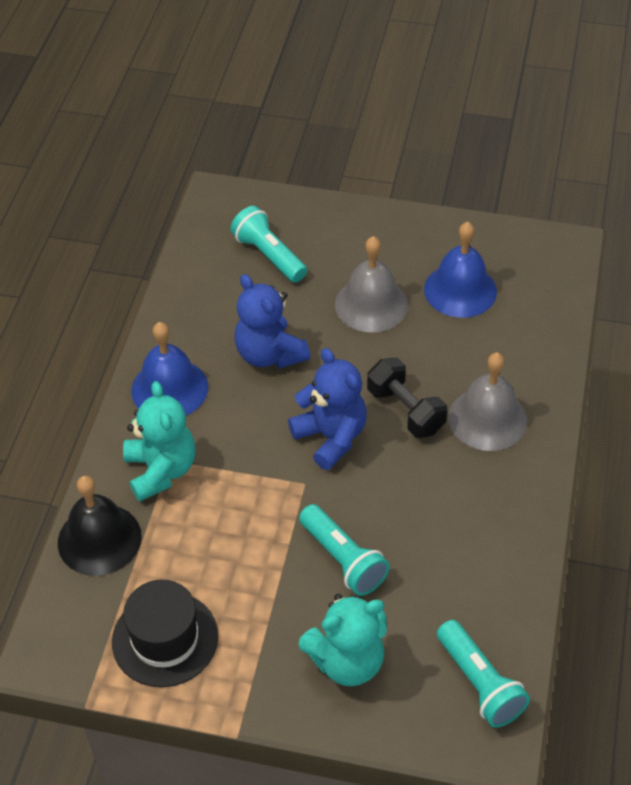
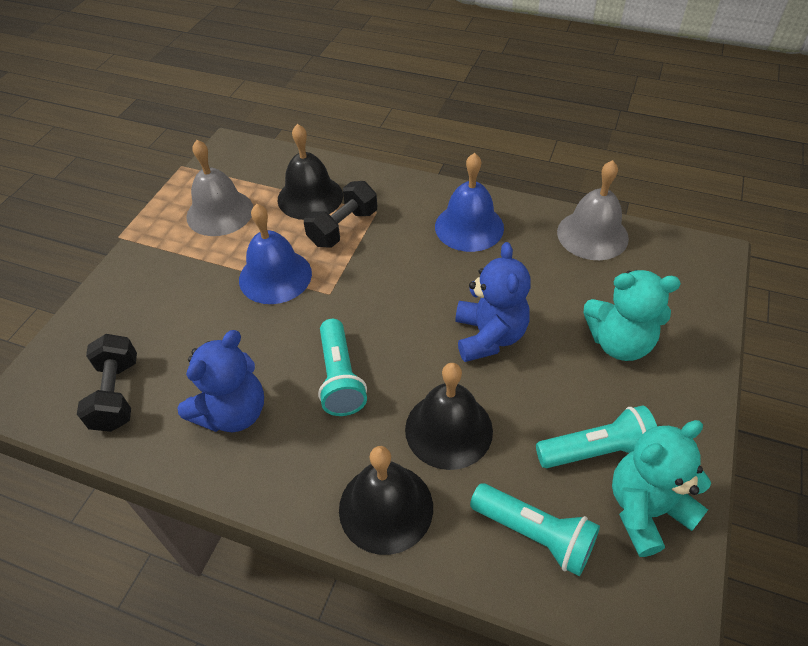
black bell: 1 -> 3
black dumbbell: 1 -> 2
black hat: 1 -> 0

